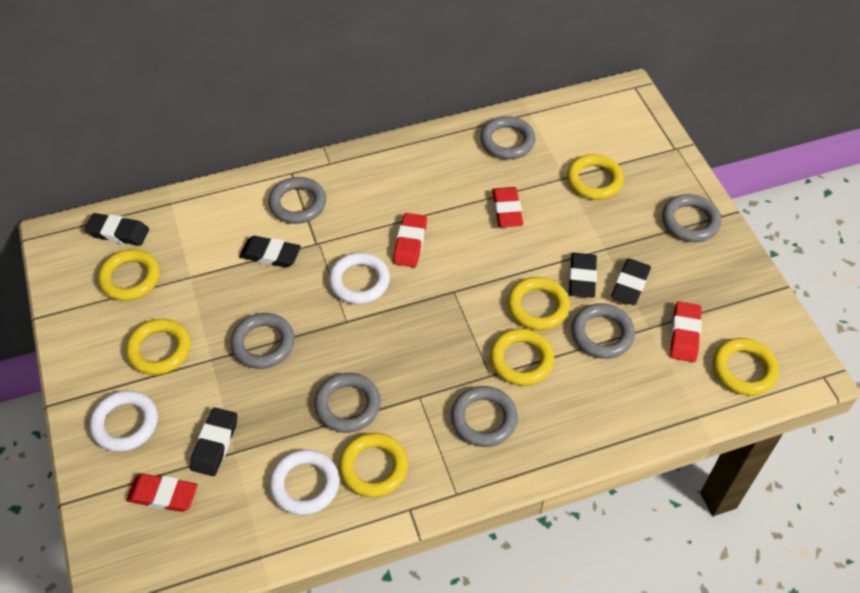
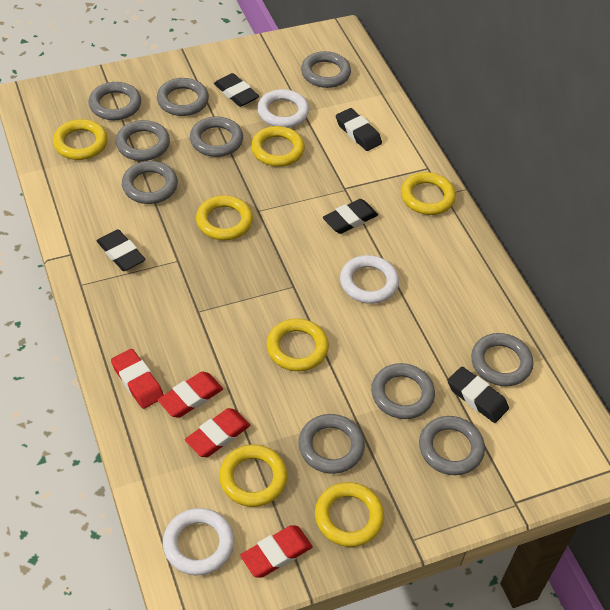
grey ring: 7 -> 10

